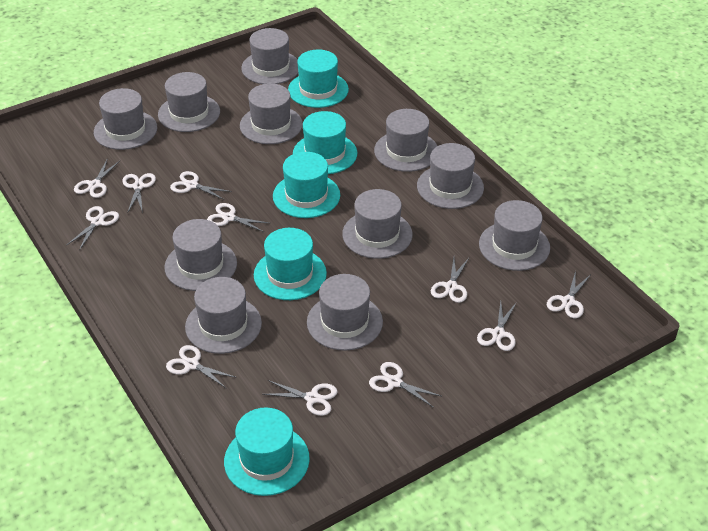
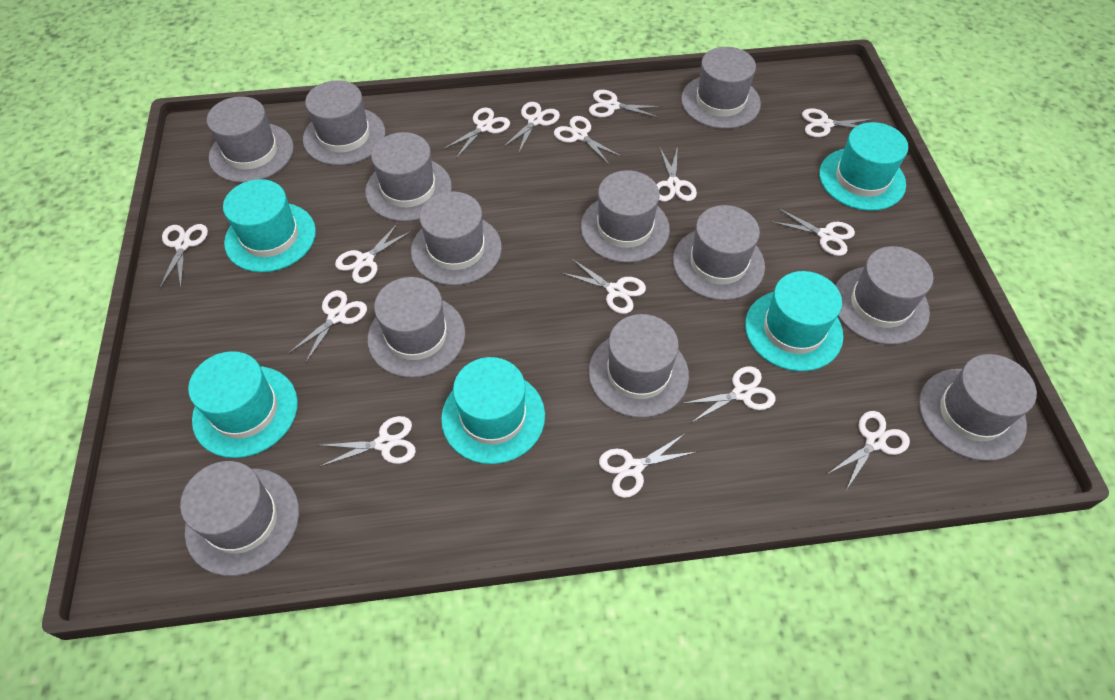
grey hat: 11 -> 12
white scissors: 11 -> 15

